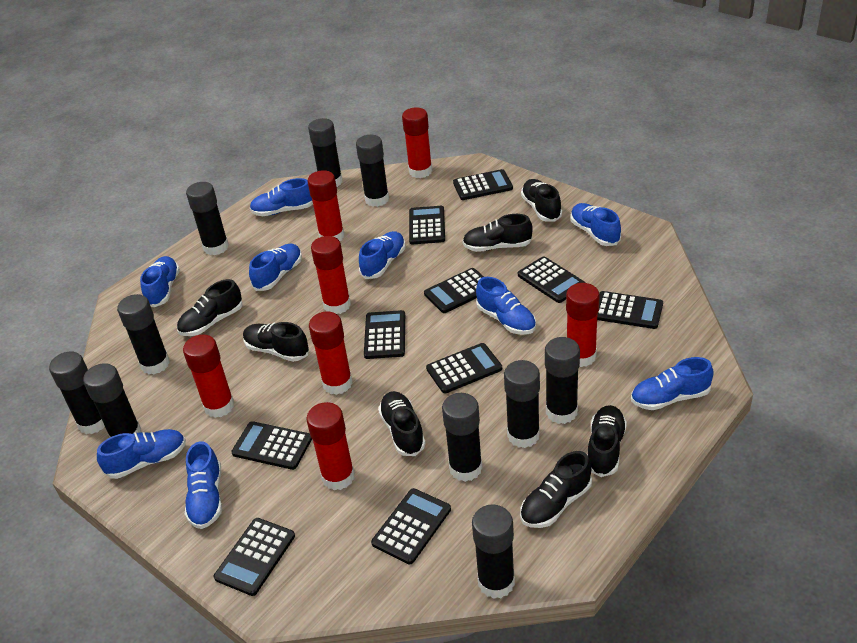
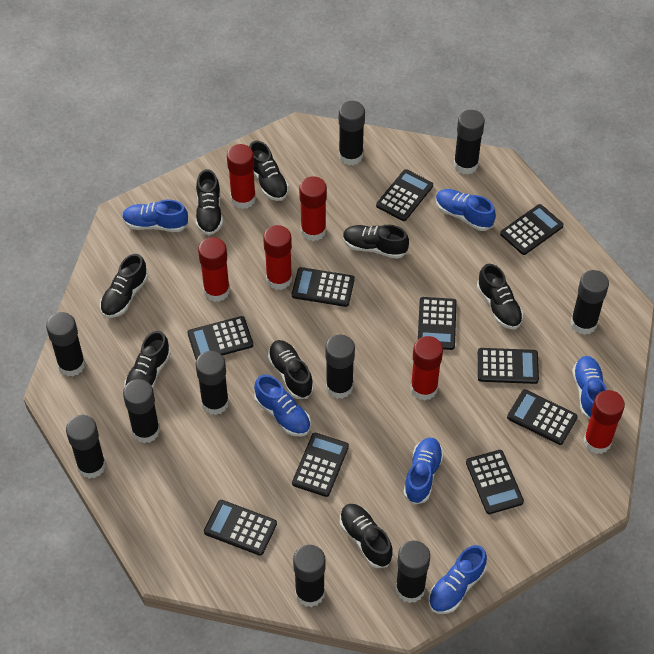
black shoe: 7 -> 8
blue shoe: 9 -> 6
red glue stick: 7 -> 6

